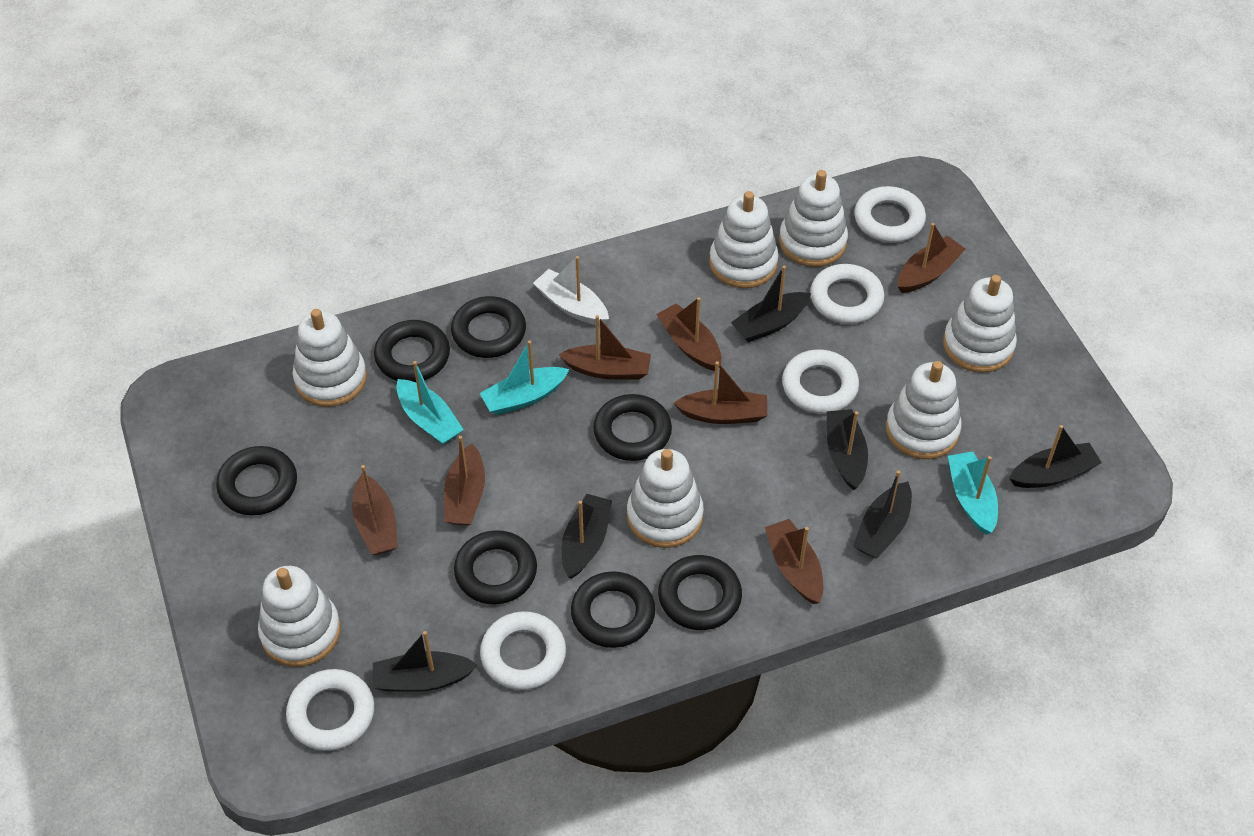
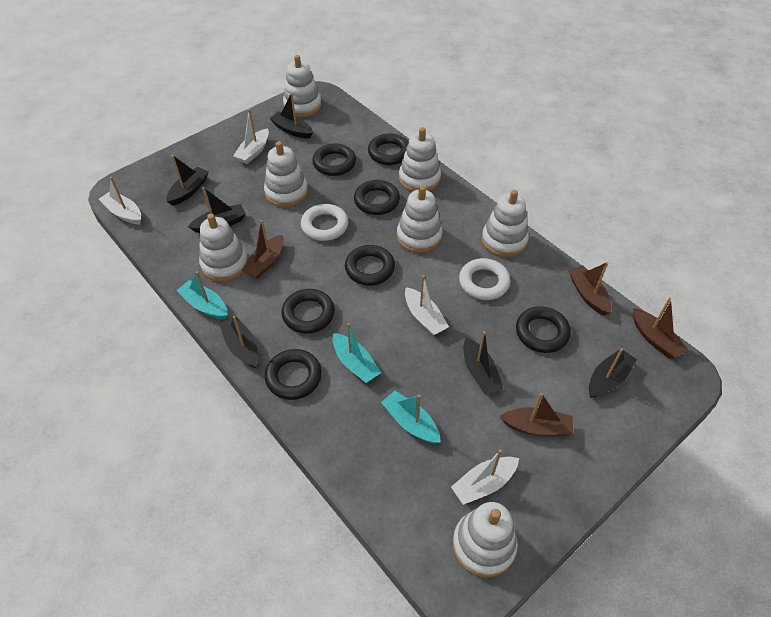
brown boat: 7 -> 4
white boat: 1 -> 4
white ring: 5 -> 2

